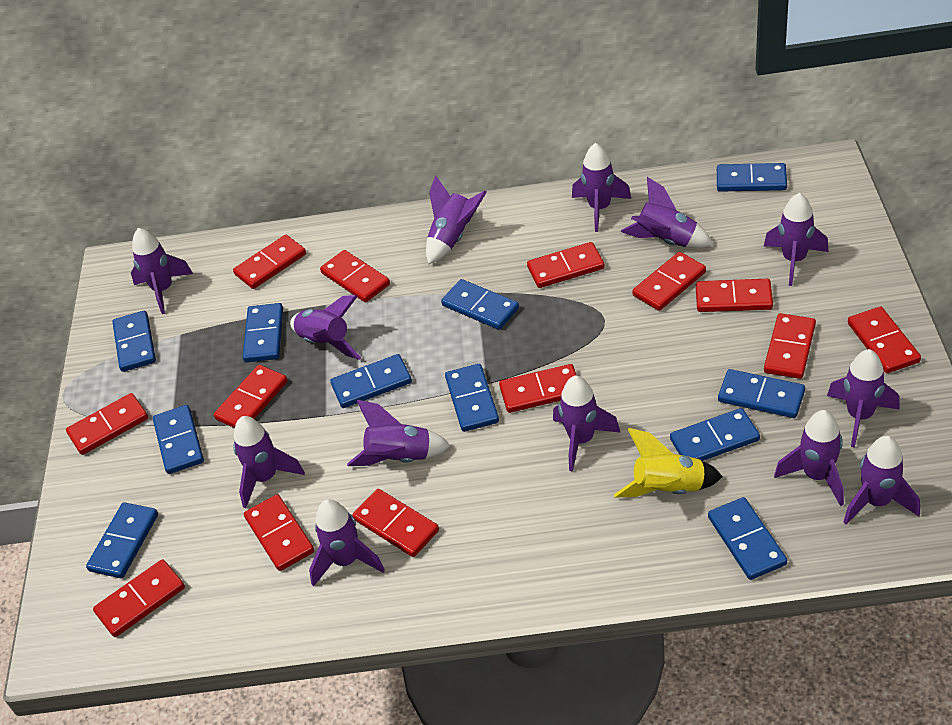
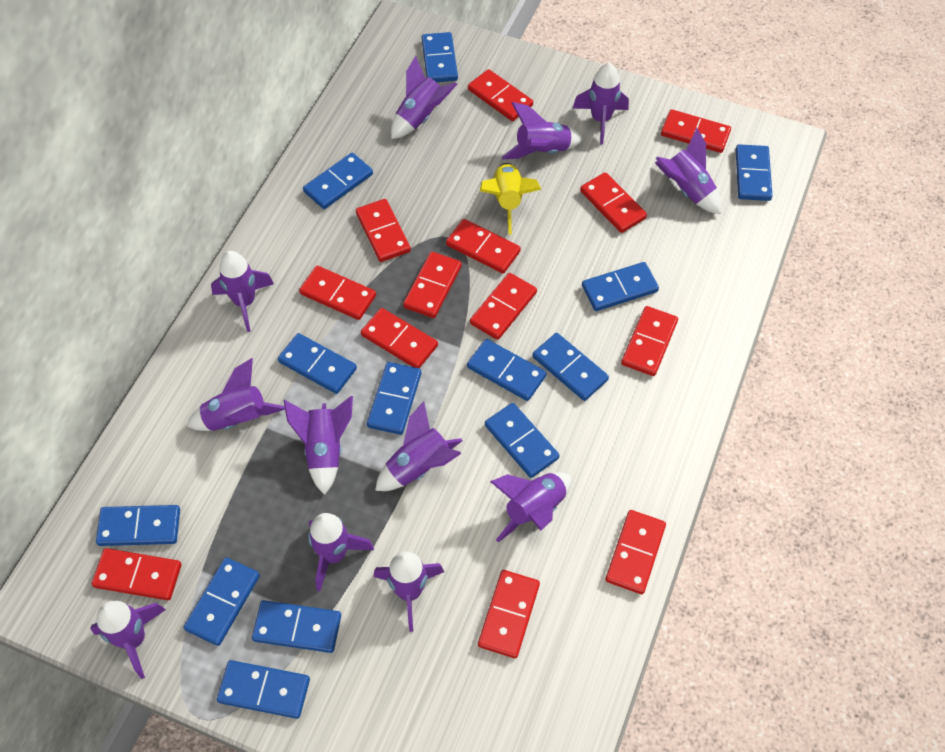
blue domino: 11 -> 13
purple rocket: 13 -> 12

